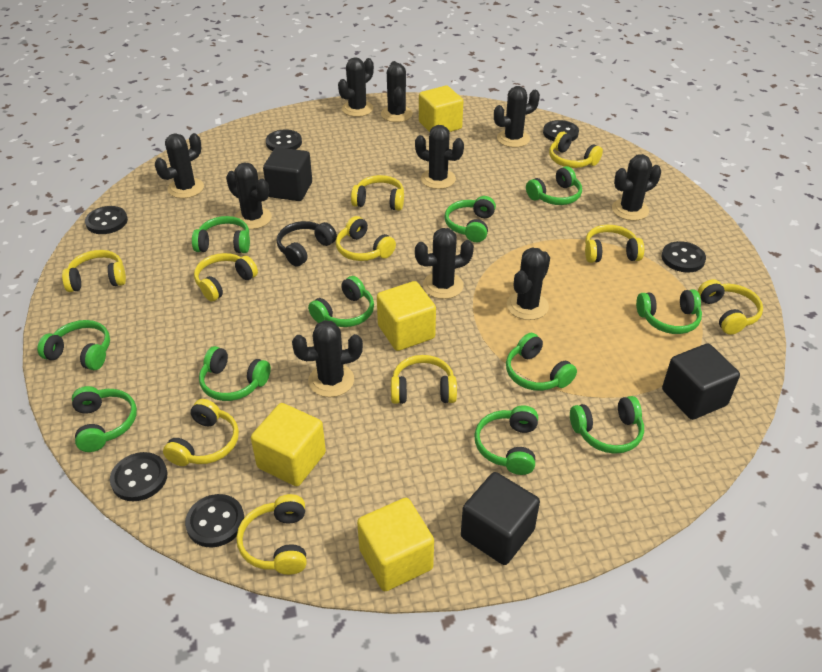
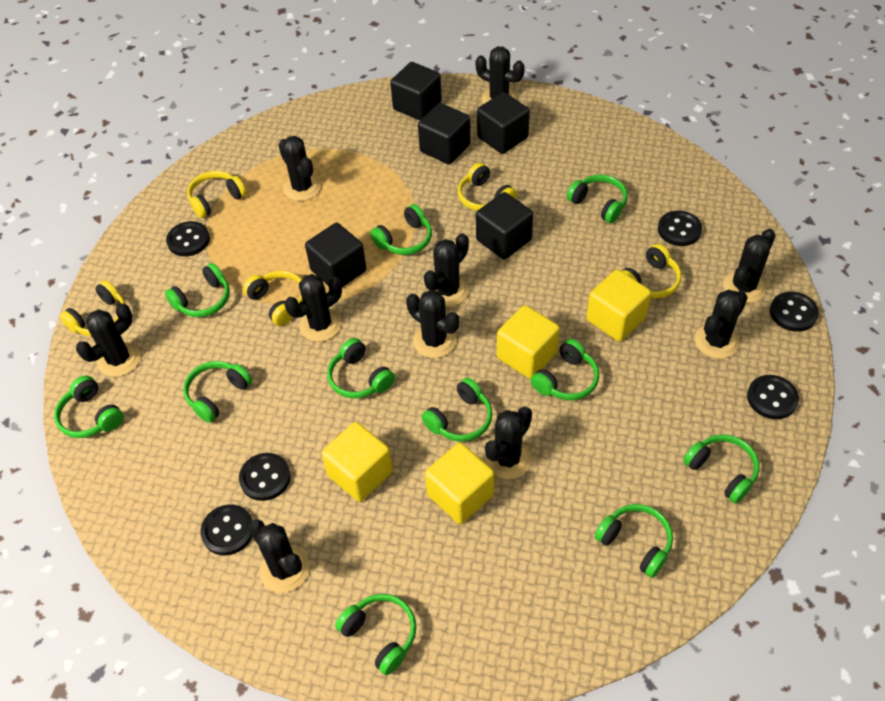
black cube: 3 -> 5
black headphones: 1 -> 0
yellow headphones: 10 -> 5

